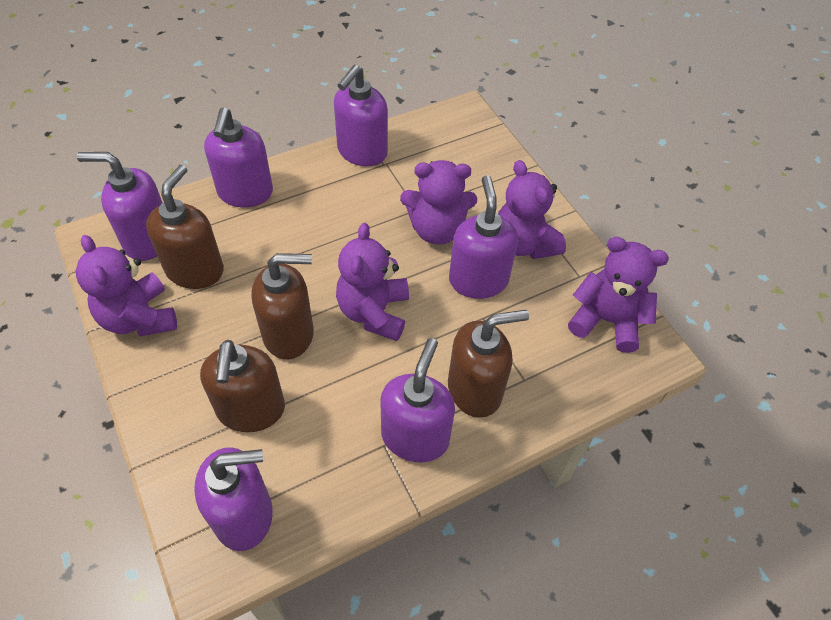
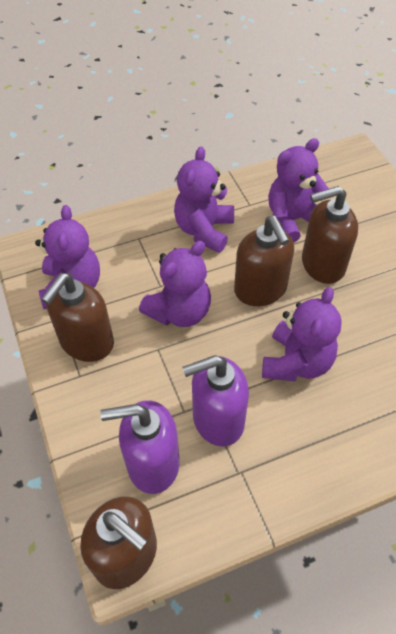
purple soap dispenser: 6 -> 2

